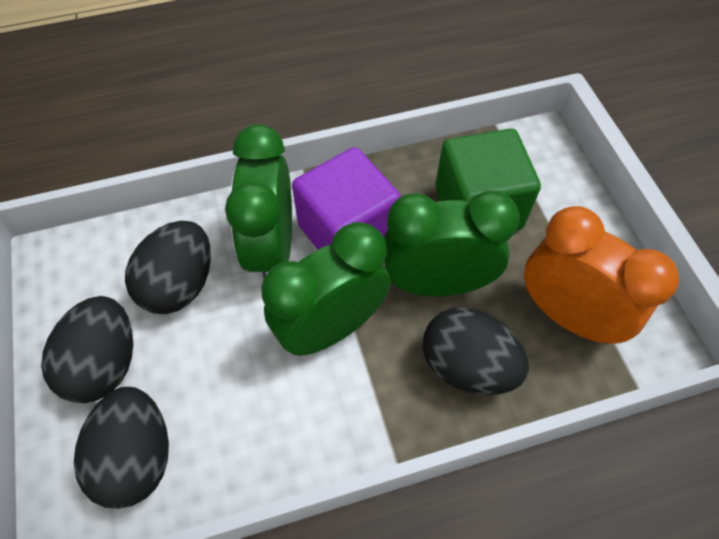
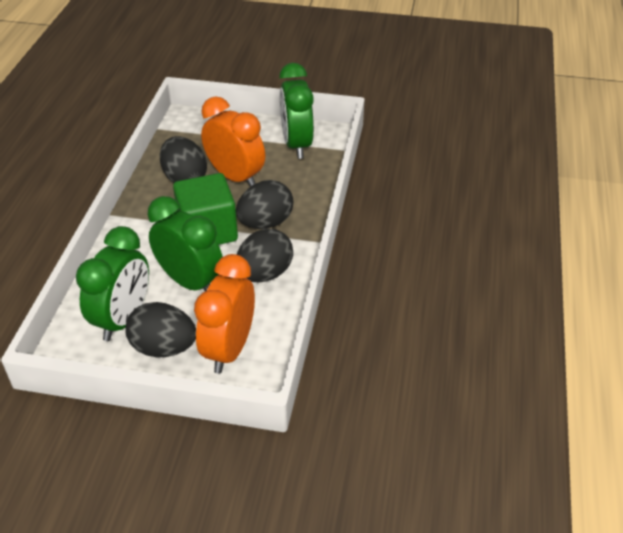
orange clock: 1 -> 2
purple cube: 1 -> 0

